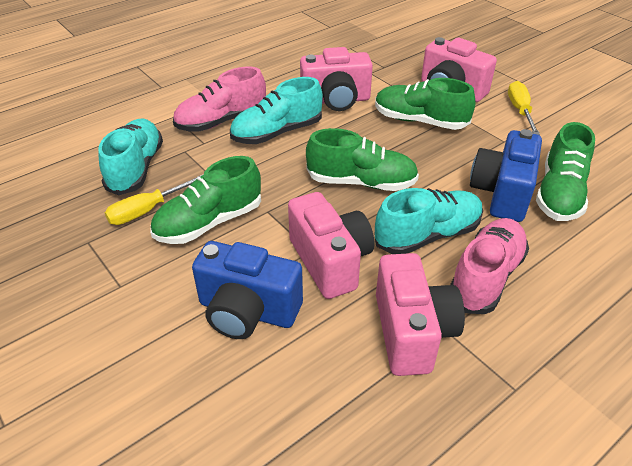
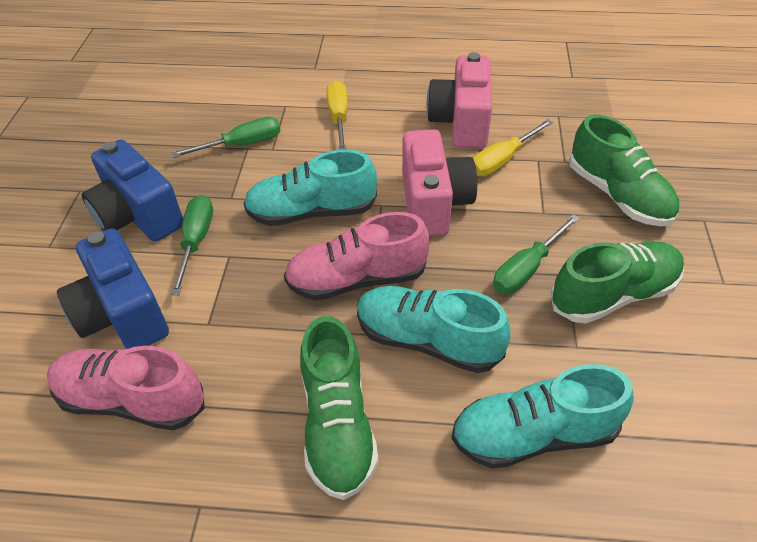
green screwdriver: 0 -> 3
green shoe: 4 -> 3
pink camera: 4 -> 2

